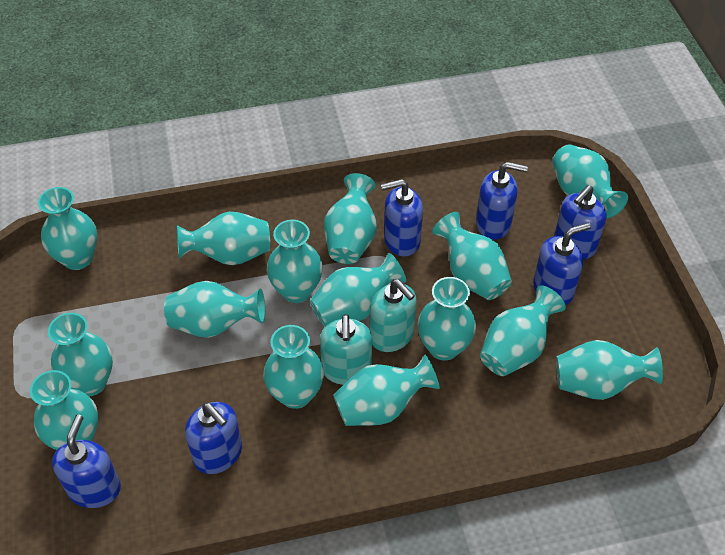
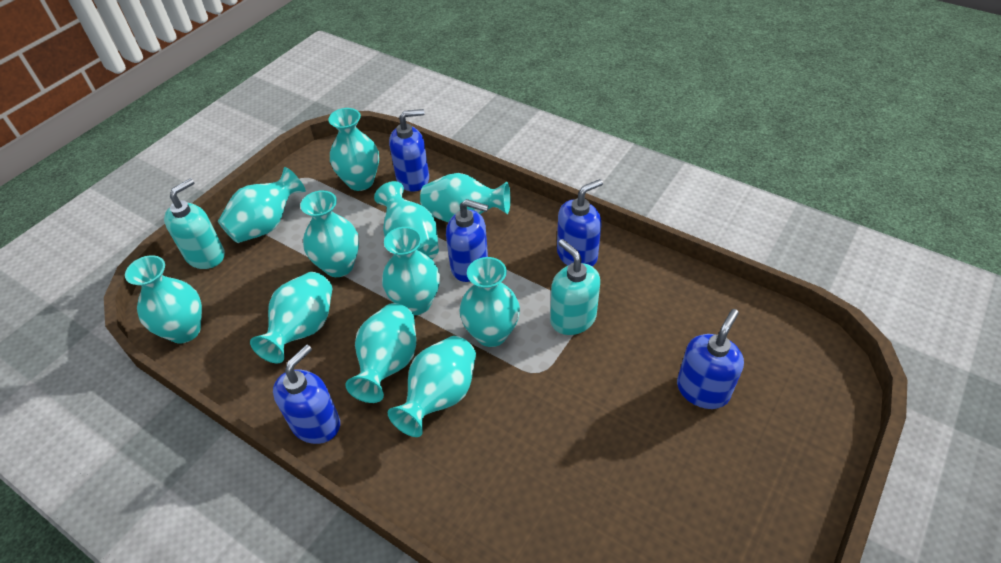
blue soap dispenser: 6 -> 5
turquoise vase: 15 -> 11

